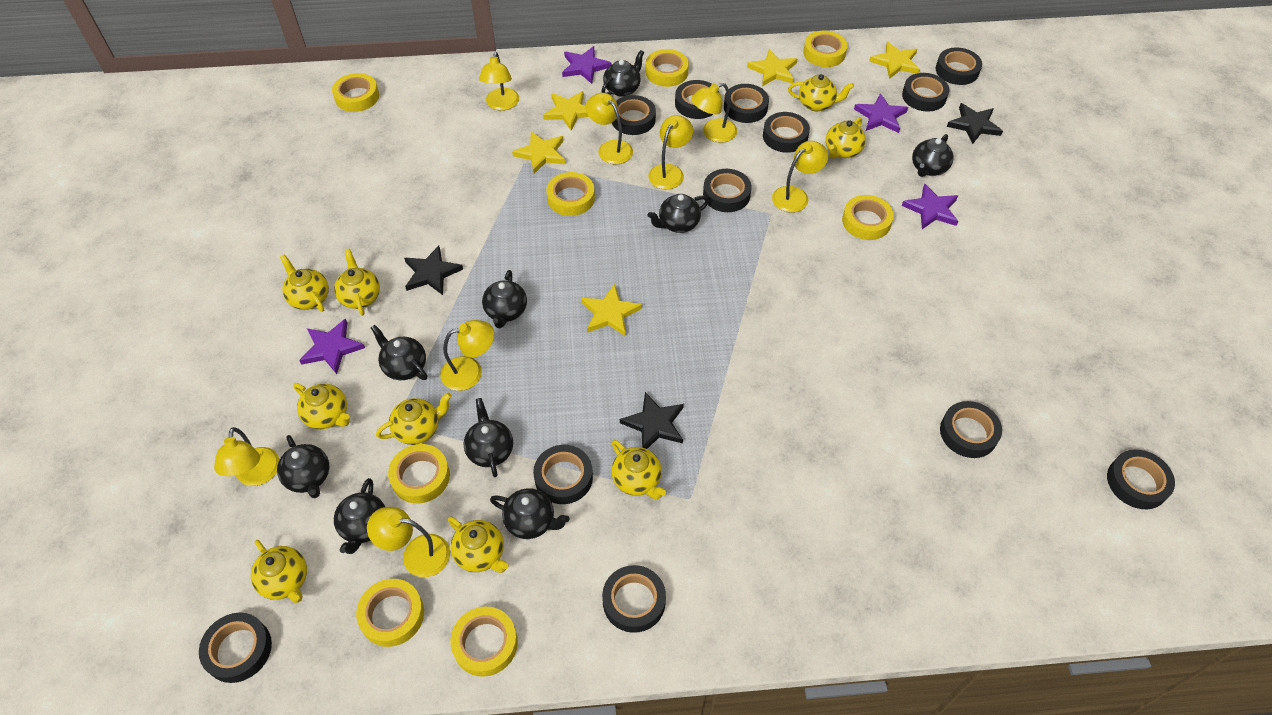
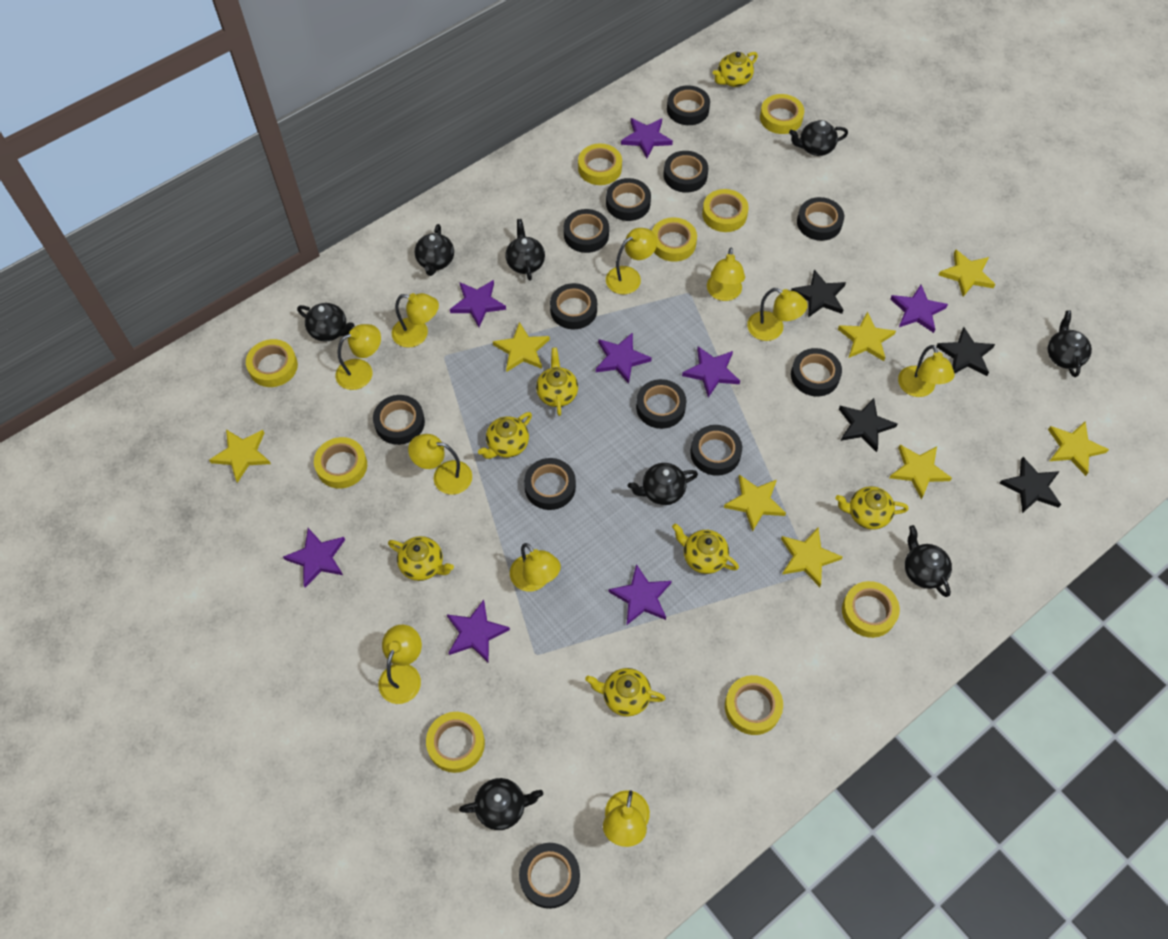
black star: 3 -> 4
black teapot: 9 -> 8
purple star: 4 -> 8
yellow lamp: 8 -> 10
yellow star: 5 -> 8
yellow tape: 8 -> 9
yellow teapot: 9 -> 7

